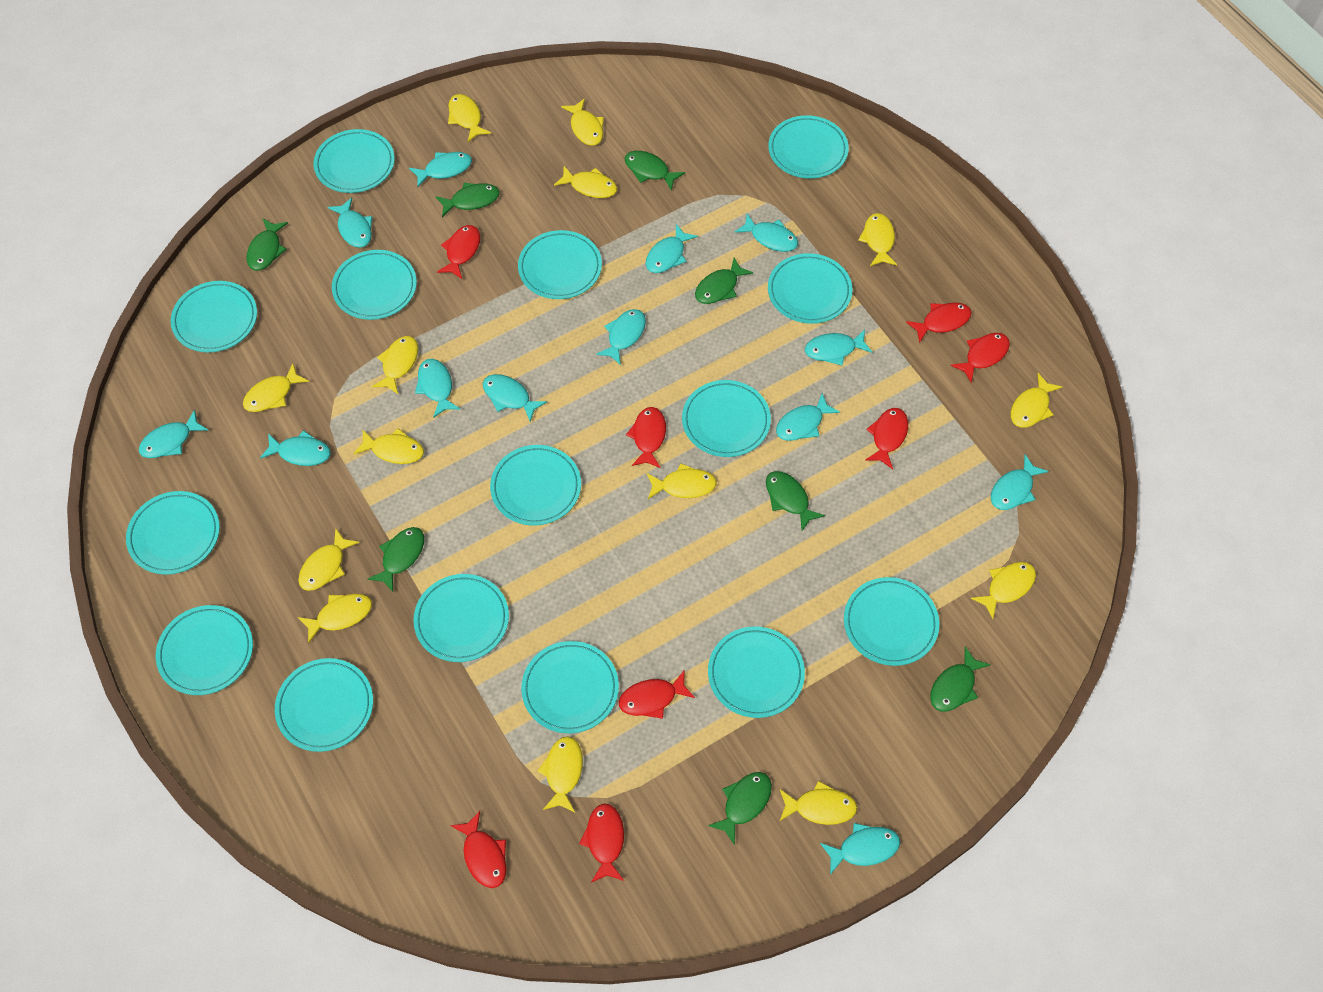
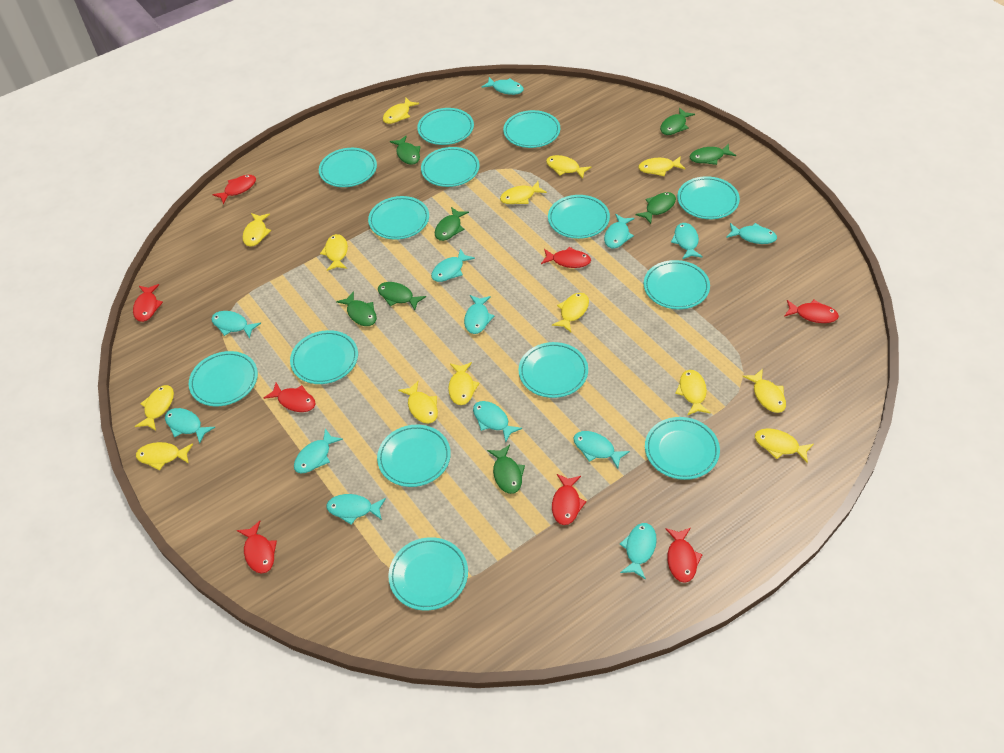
turquoise plate: 15 -> 14

